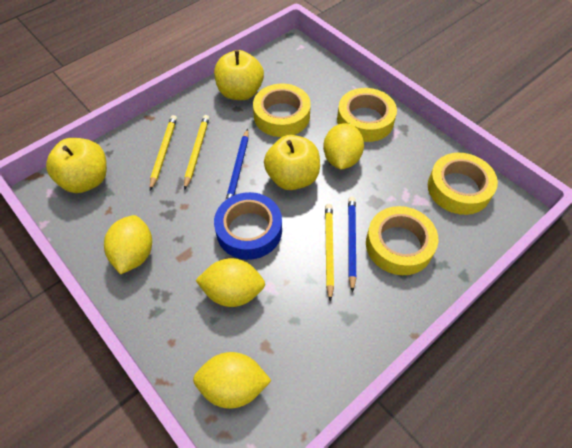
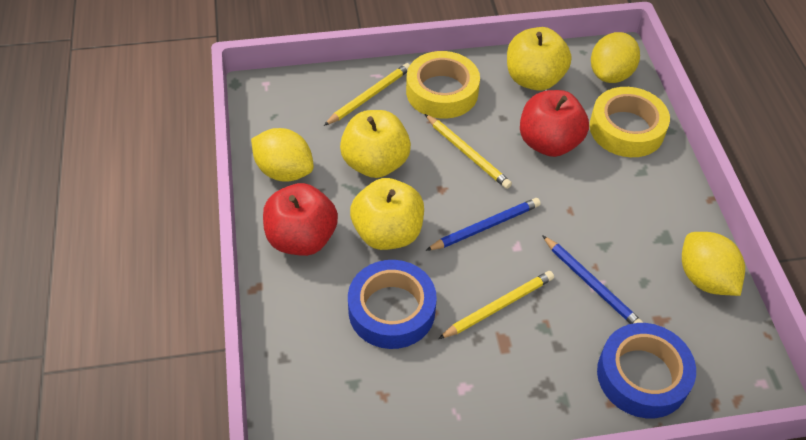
blue tape: 1 -> 2
red apple: 0 -> 2
yellow lemon: 4 -> 3
yellow tape: 4 -> 2

